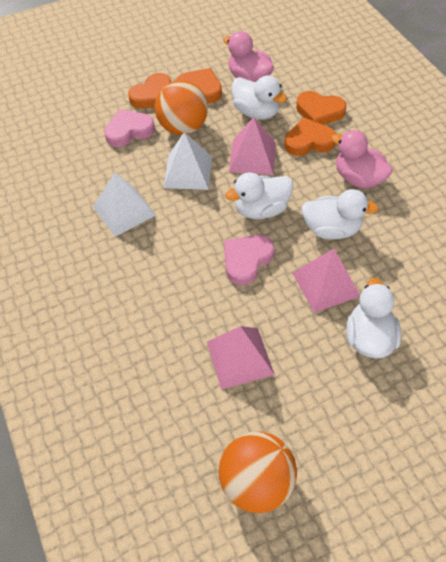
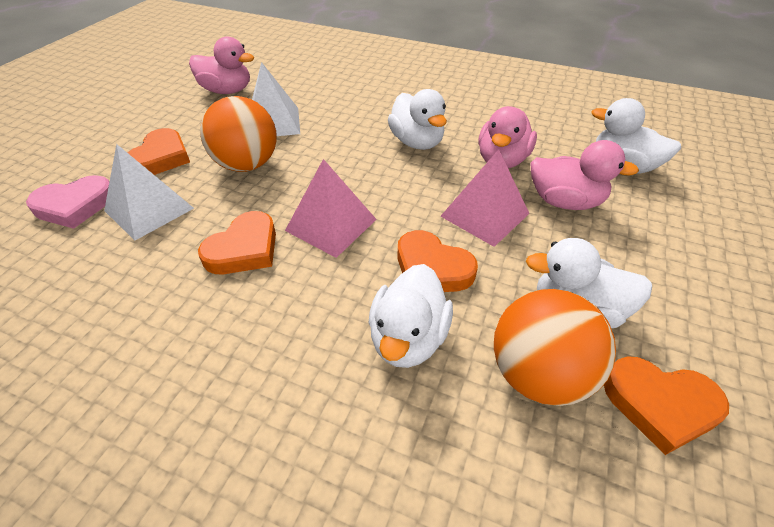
pink duck: 2 -> 3
pink heart: 2 -> 1
pink pyramid: 3 -> 2

